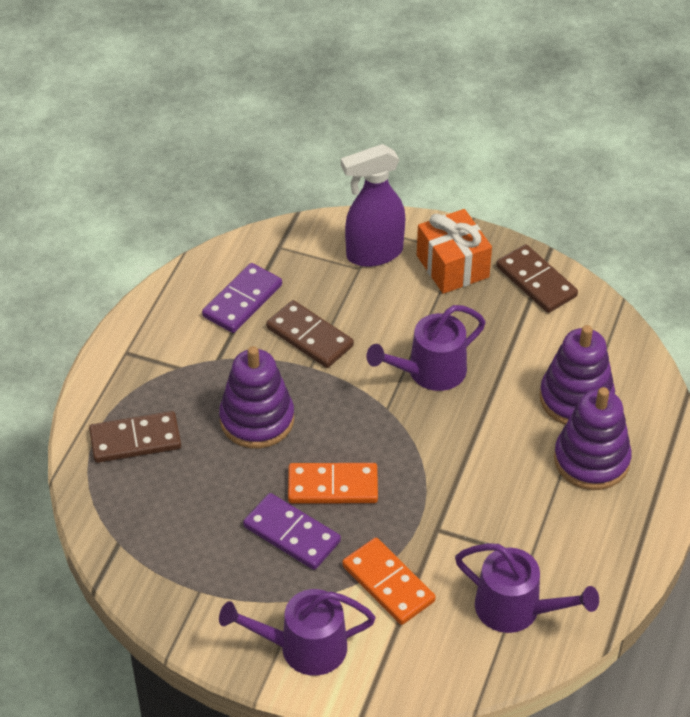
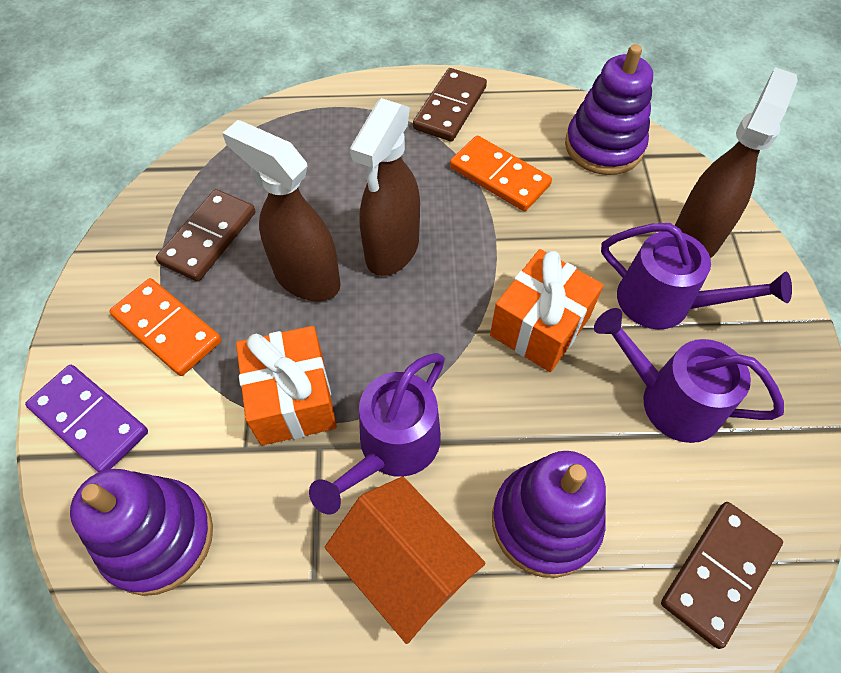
brown spray bottle: 0 -> 3
orange gift: 1 -> 2
orange house: 0 -> 1
purple domino: 2 -> 1
purple spray bottle: 1 -> 0

